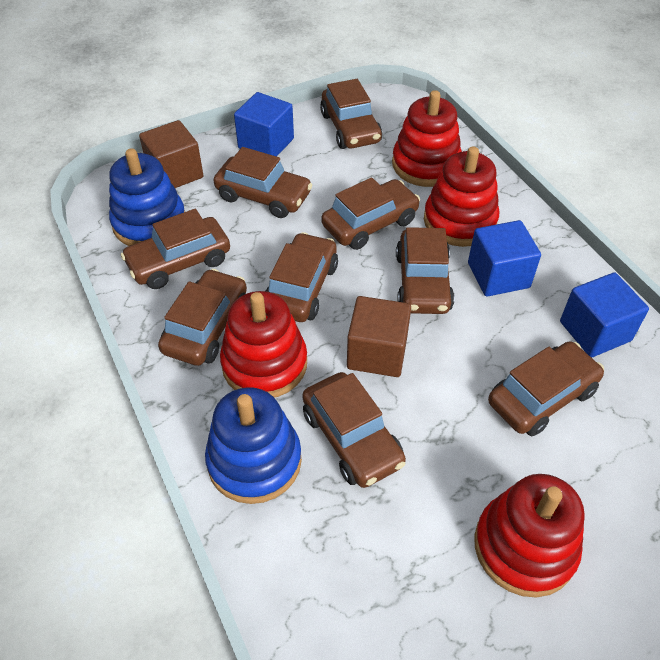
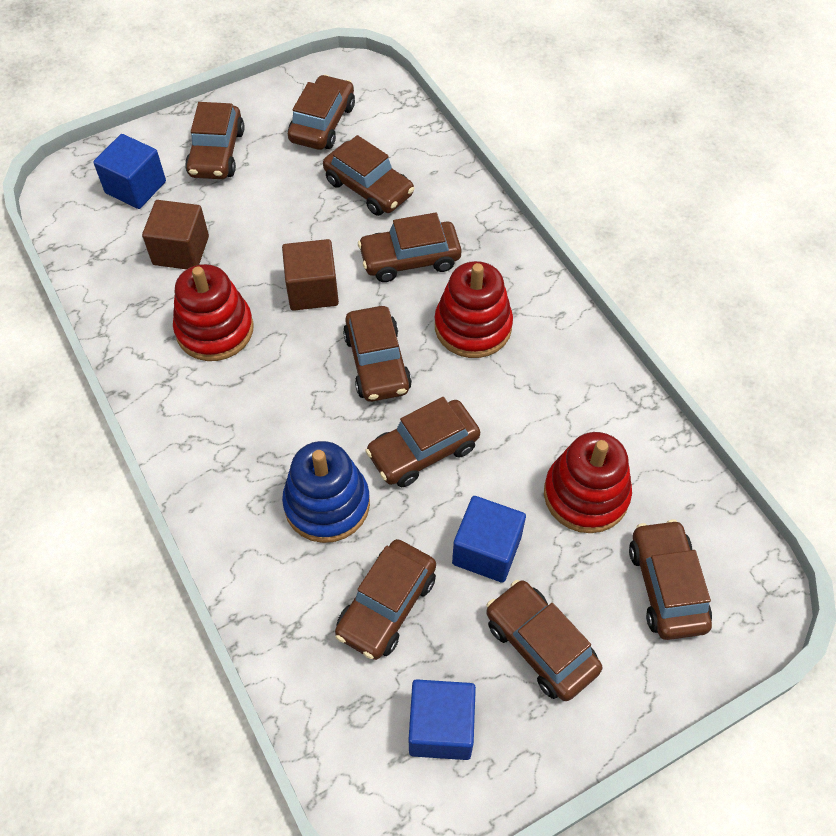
blue stacking toy: 2 -> 1
red stacking toy: 4 -> 3

